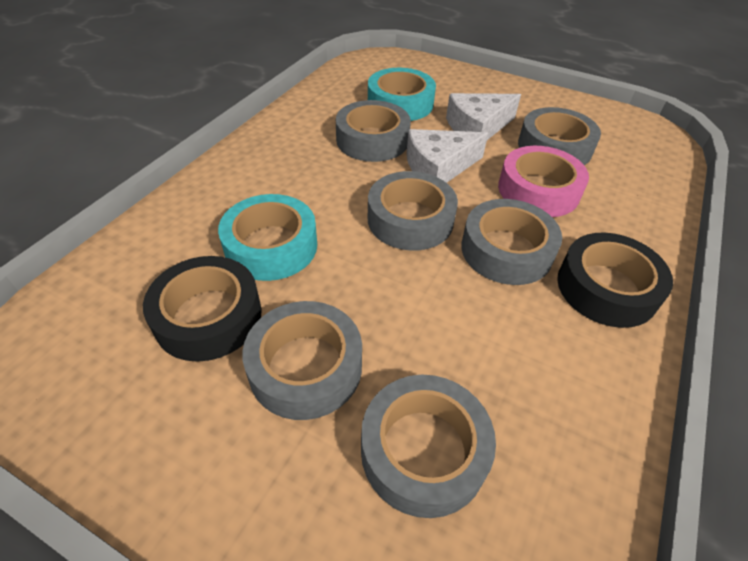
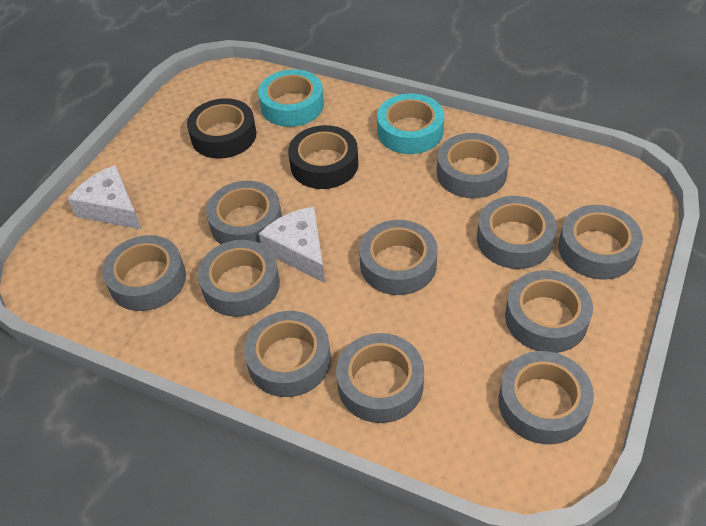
grey tape: 6 -> 11
pink tape: 1 -> 0

